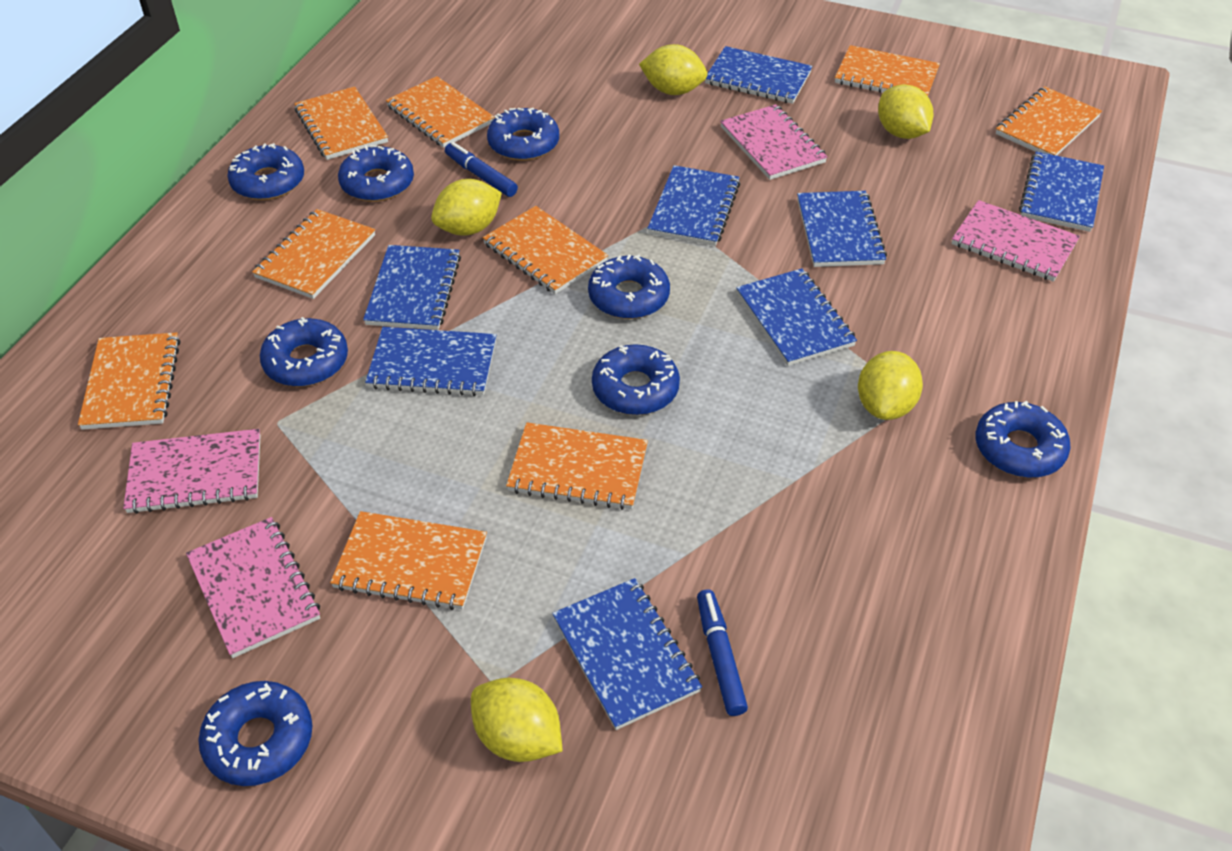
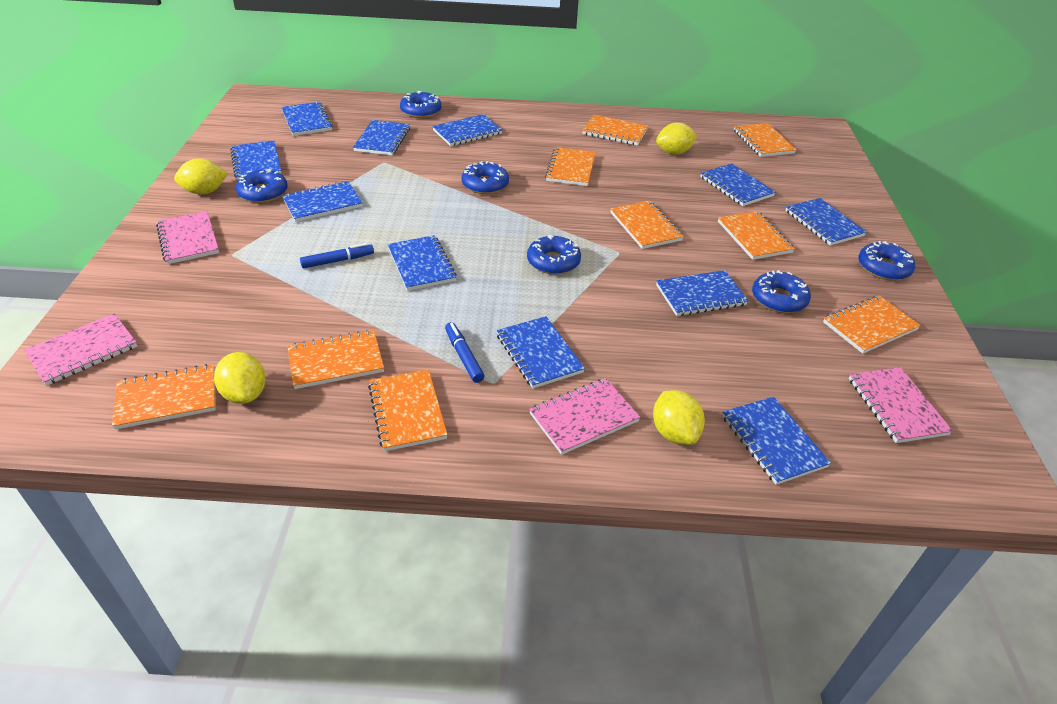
blue donut: 8 -> 6
blue notebook: 8 -> 11
yellow lemon: 5 -> 4

